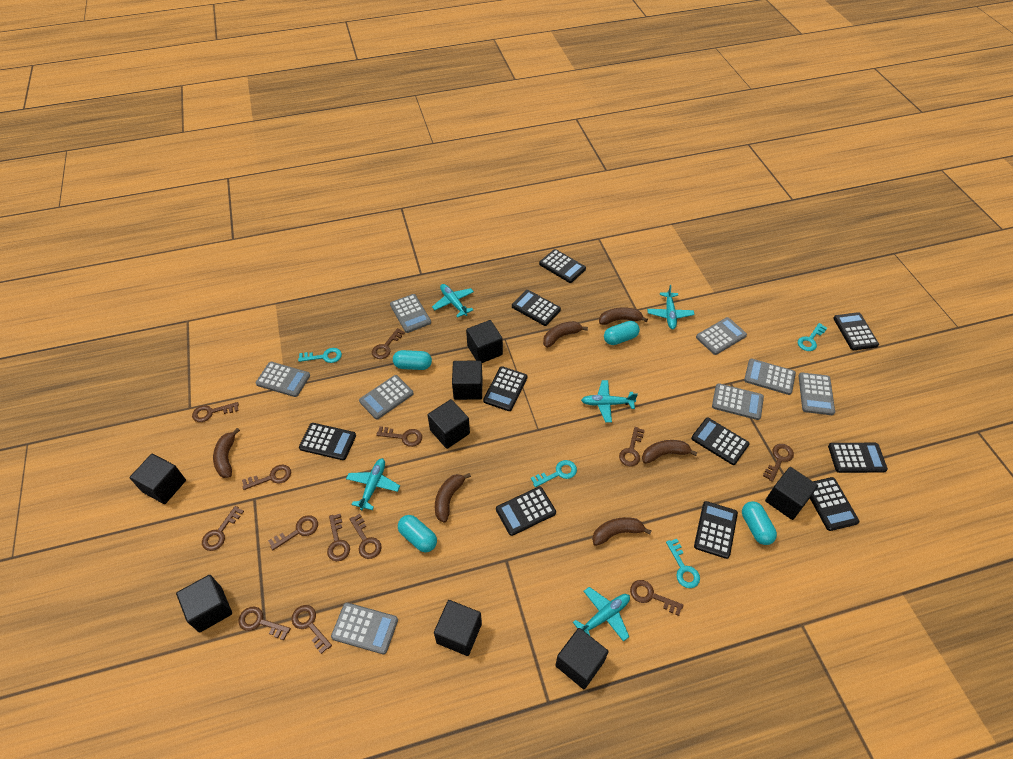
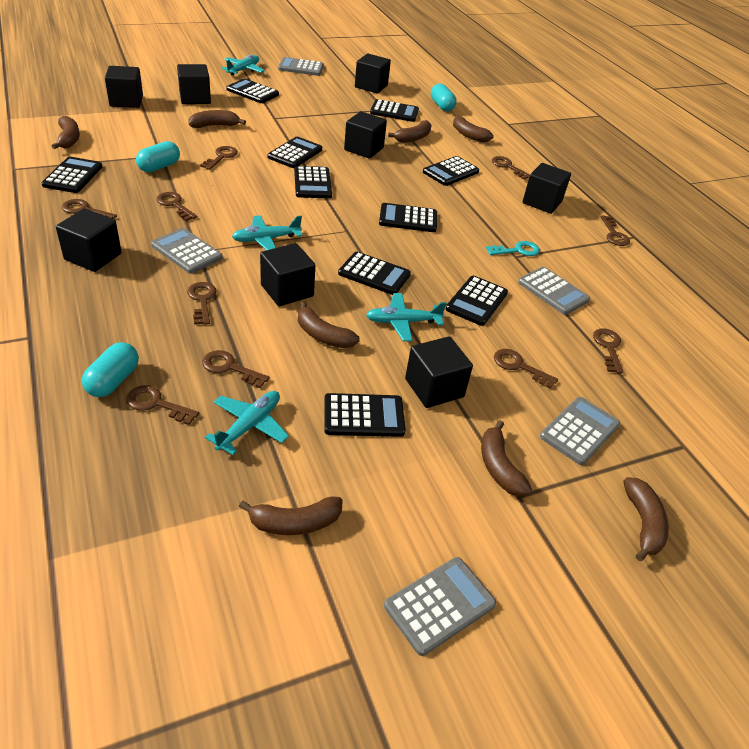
brown banana: 6 -> 8
brown key: 13 -> 10
grey calculator: 8 -> 5
turquoise capsule: 4 -> 3
turquoise key: 4 -> 1
turquoise plane: 5 -> 4

